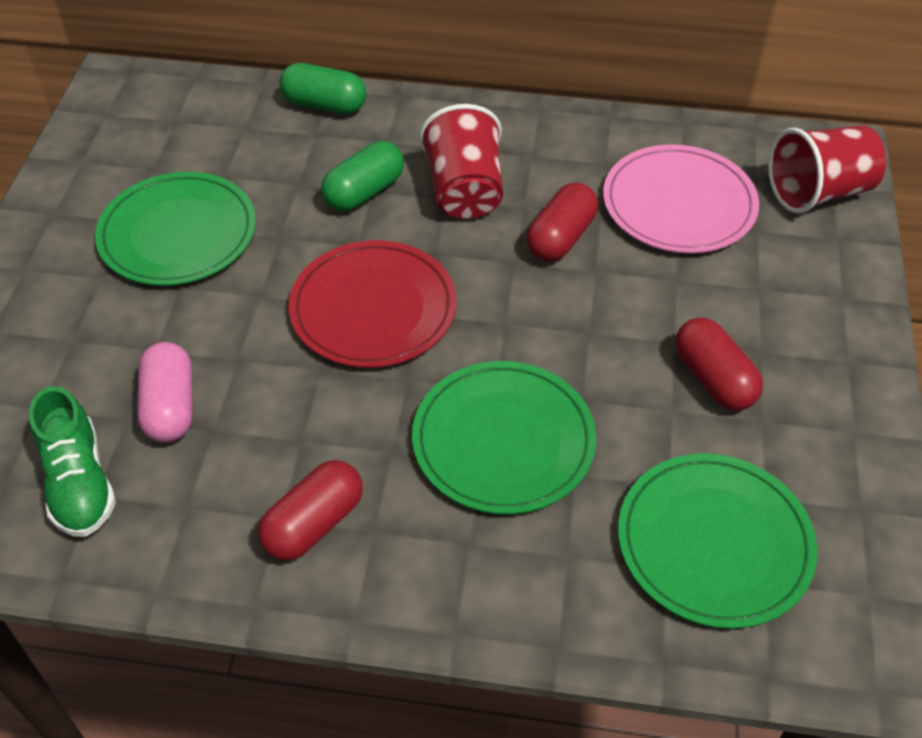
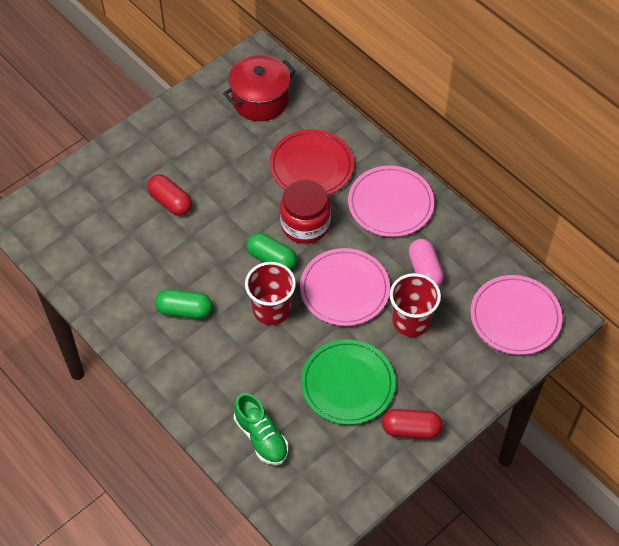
green plate: 3 -> 1
pink plate: 1 -> 3
red capsule: 3 -> 2
red jar: 0 -> 1
red pot: 0 -> 1

